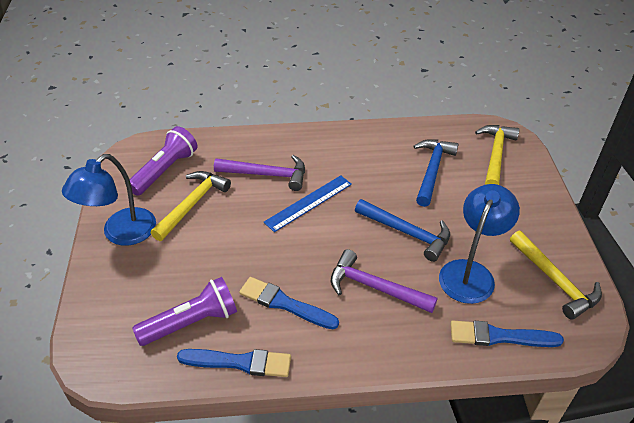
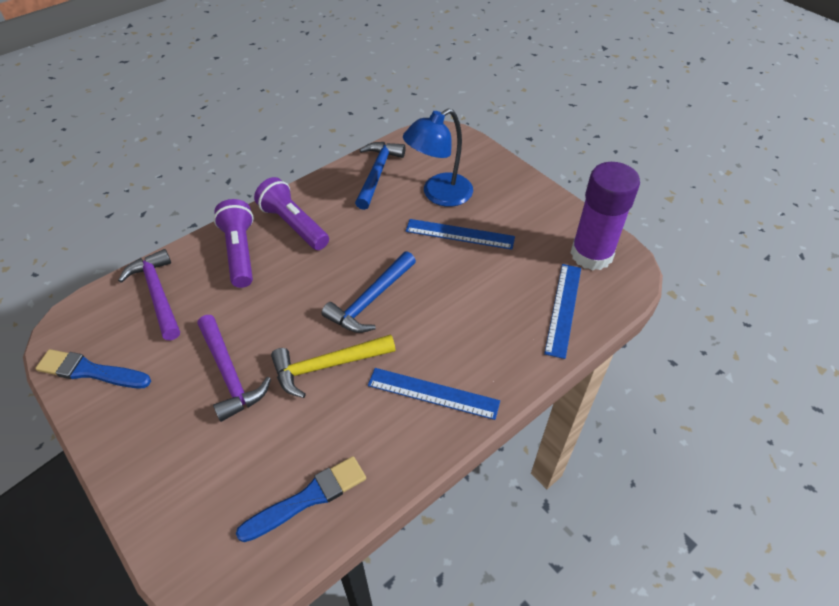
blue brush: 3 -> 2
blue lamp: 2 -> 1
blue ruler: 1 -> 3
purple glue stick: 0 -> 1
yellow hammer: 3 -> 1

